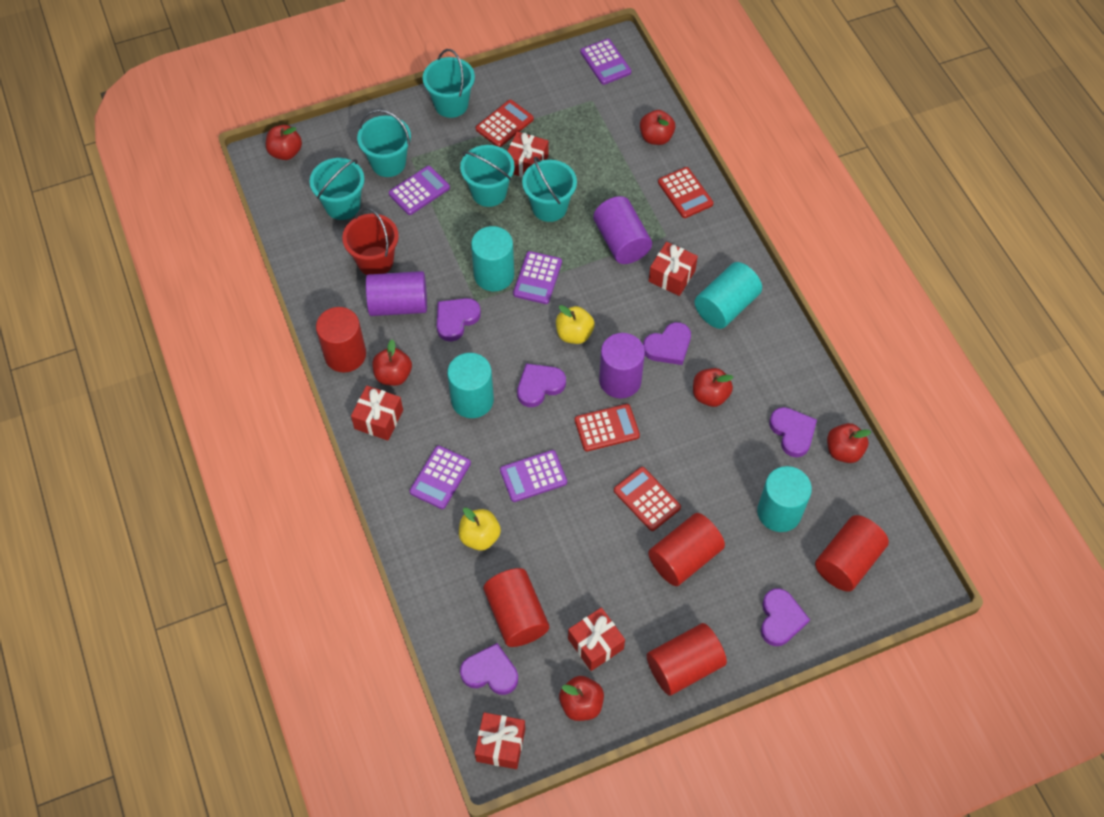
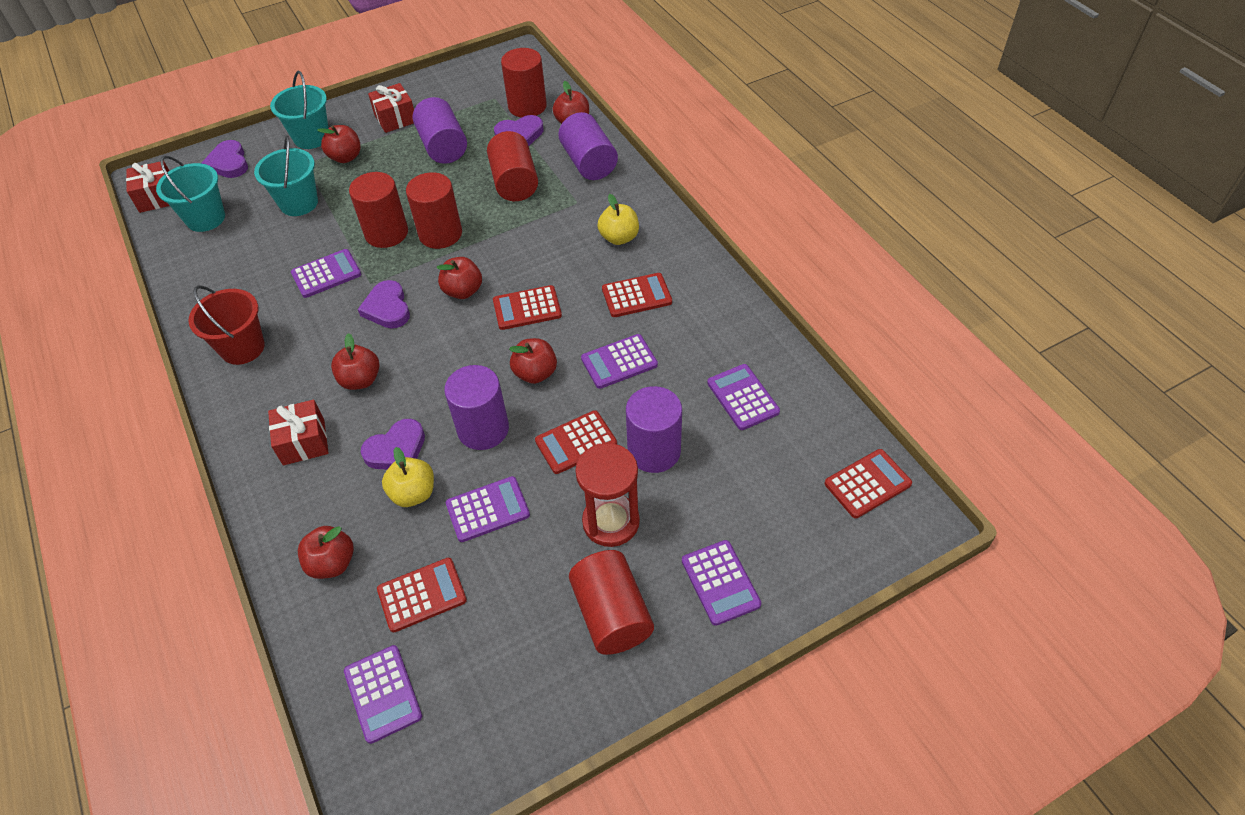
purple calculator: 5 -> 6
purple cylinder: 3 -> 4
purple heart: 6 -> 4
red calculator: 4 -> 5
red gift: 5 -> 3
red hourglass: 0 -> 1
turquoise bucket: 5 -> 3
turquoise cylinder: 4 -> 0

